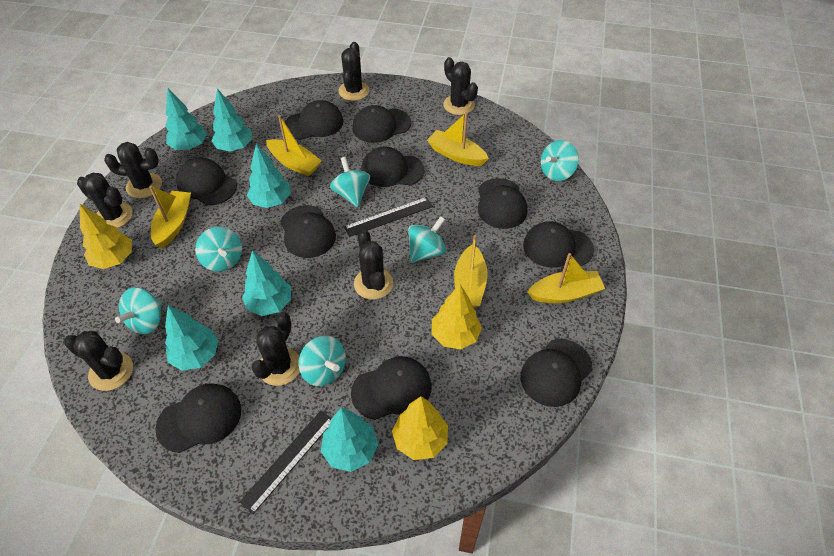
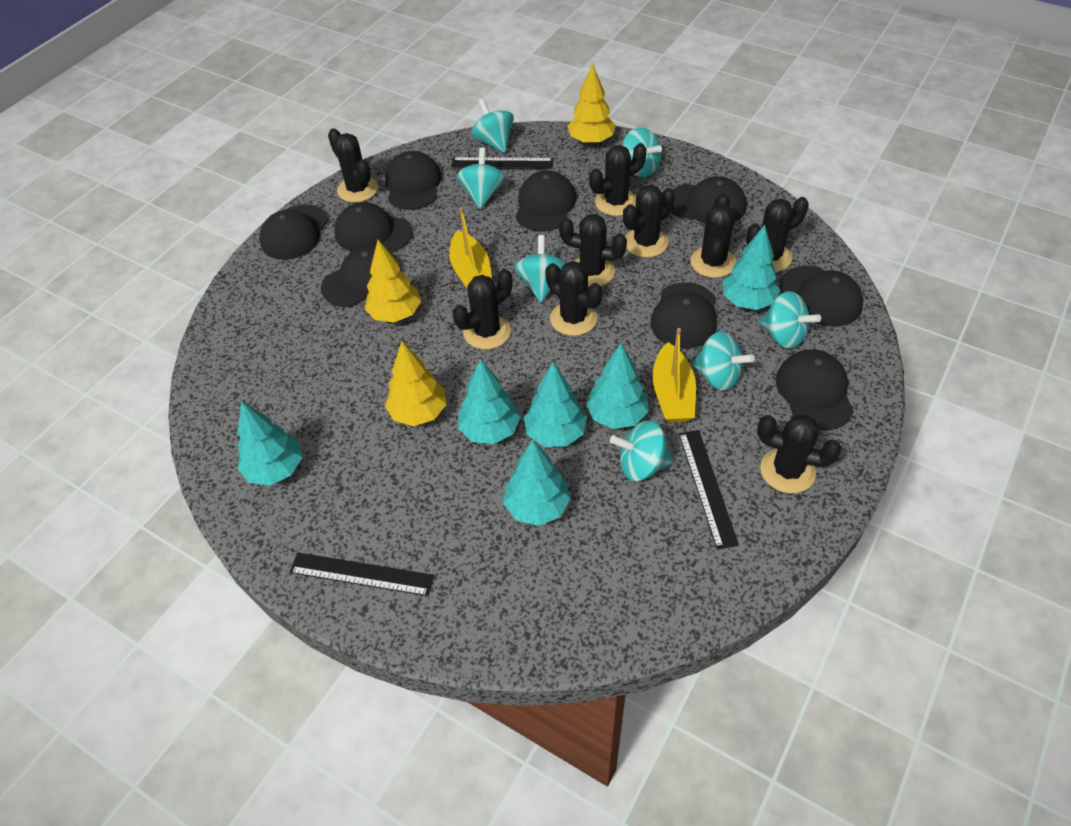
black cactus: 7 -> 9
black cap: 10 -> 9
black ruler: 2 -> 3
turquoise spinning top: 6 -> 7
yellow boat: 5 -> 2

